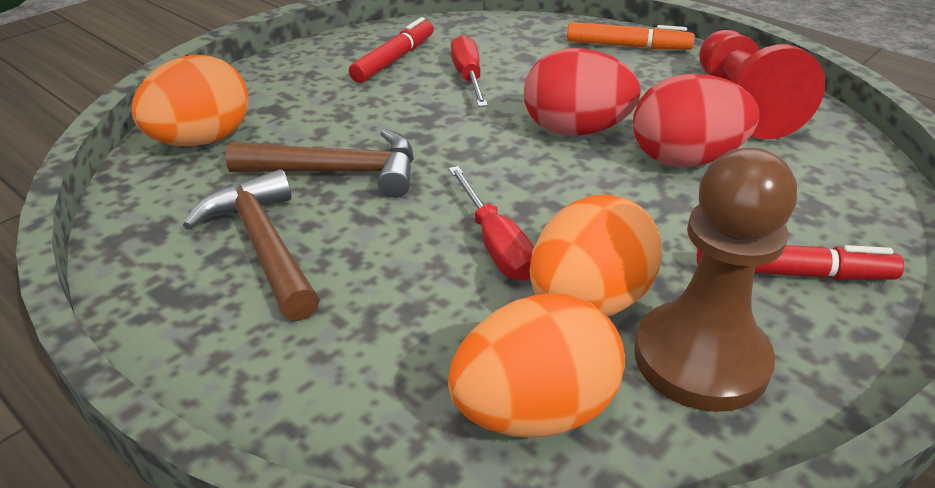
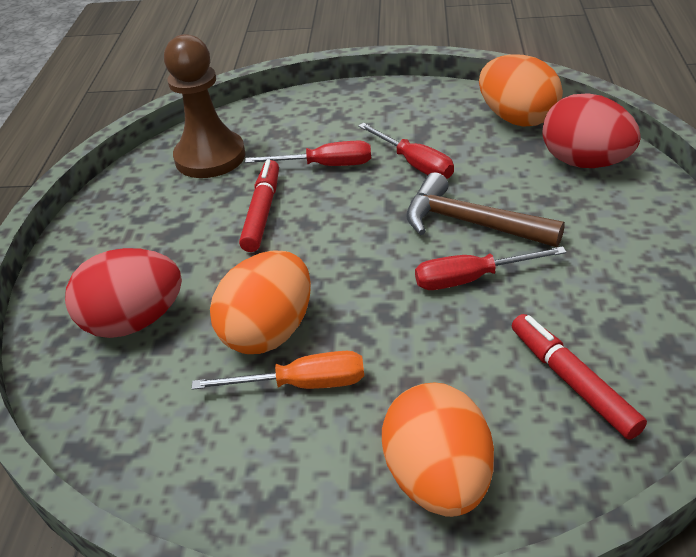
brown hammer: 2 -> 1
orange marker: 1 -> 0
orange screwdriver: 0 -> 1
red pawn: 1 -> 0
red screwdriver: 2 -> 3

